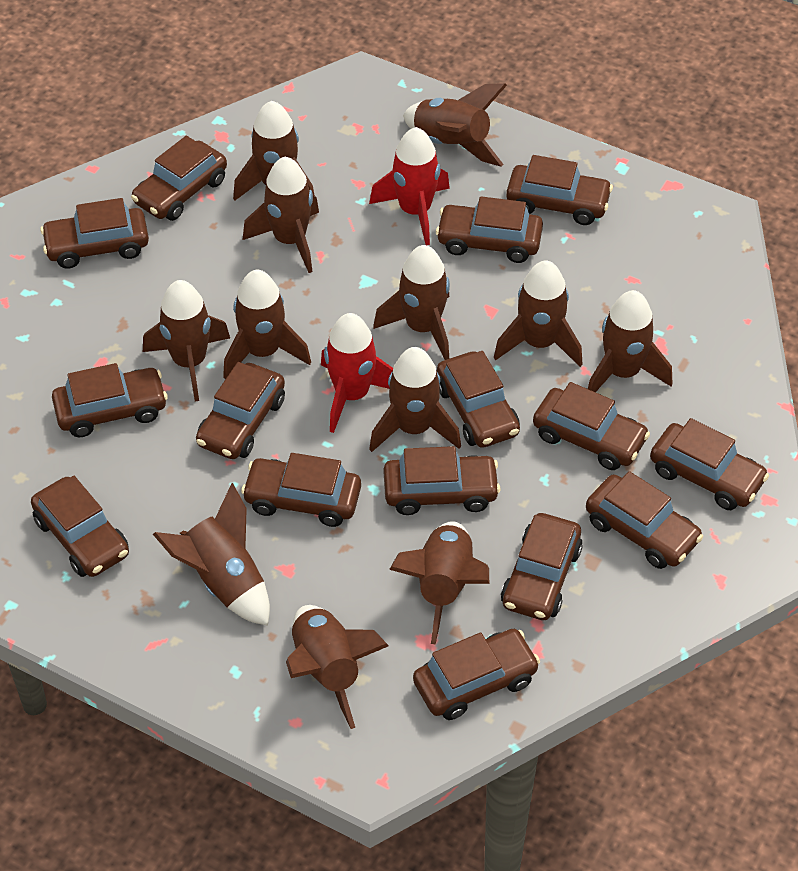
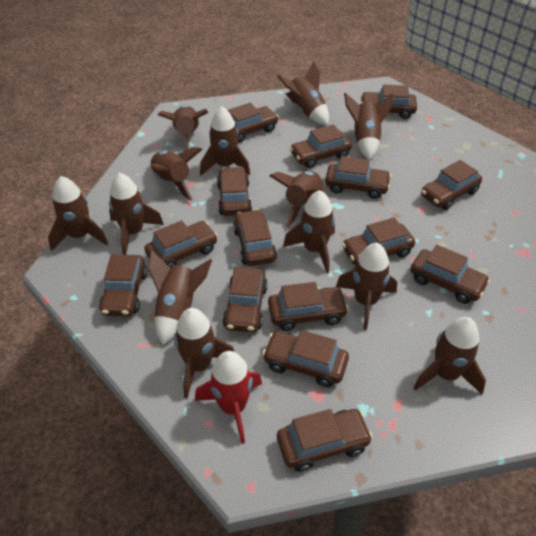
brown rocket: 12 -> 13
red rocket: 2 -> 1

